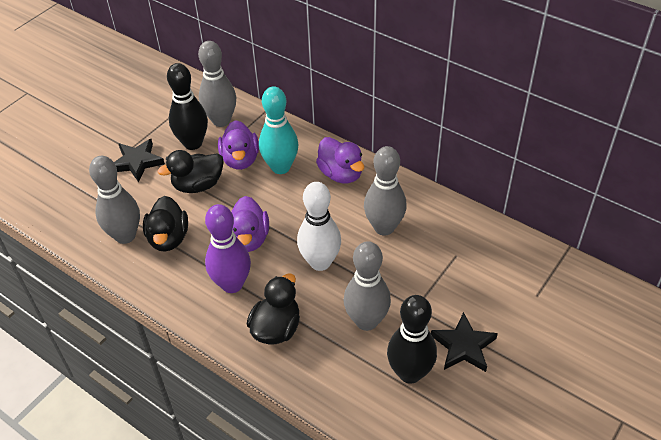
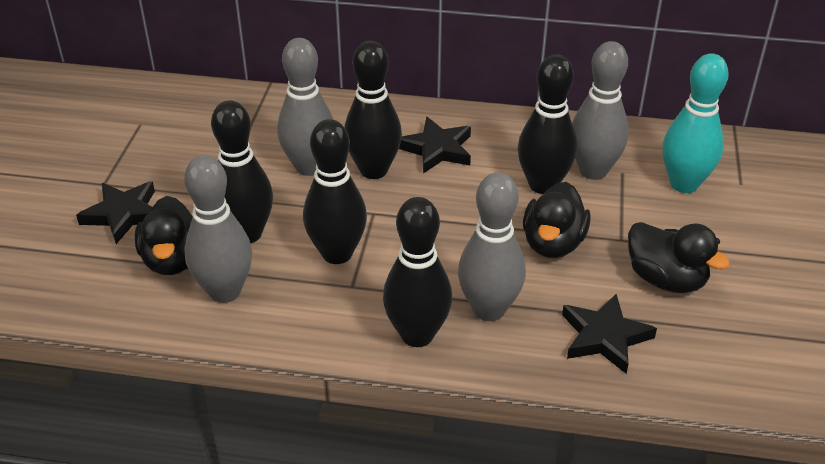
black bowling pin: 2 -> 5
black star: 2 -> 3
purple bowling pin: 1 -> 0
purple duck: 3 -> 0
white bowling pin: 1 -> 0

